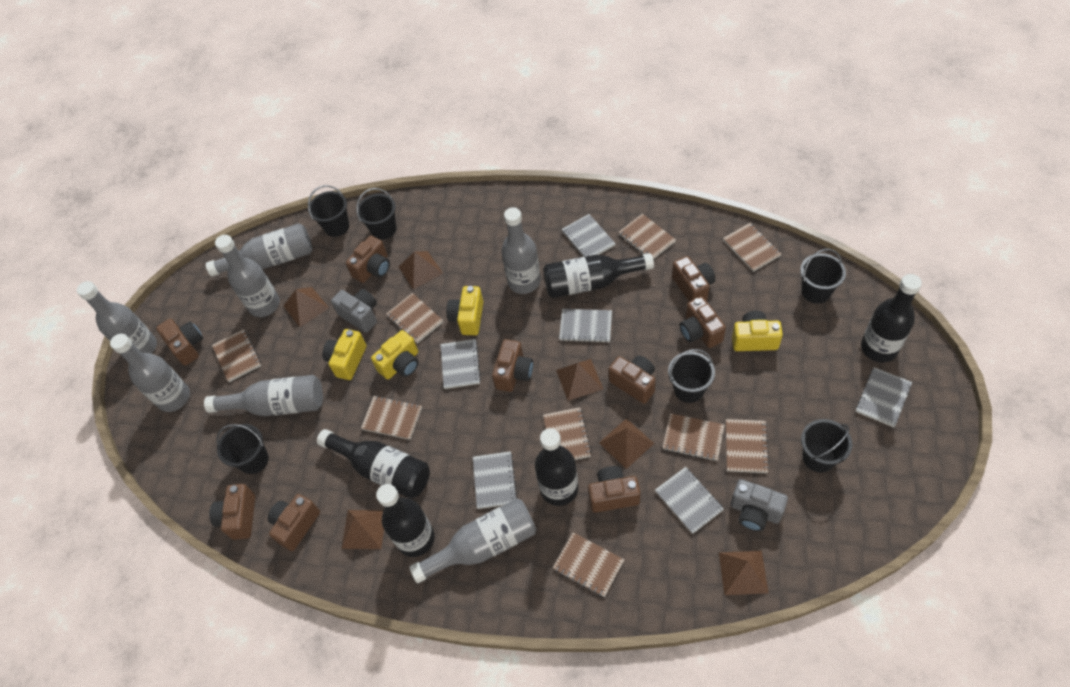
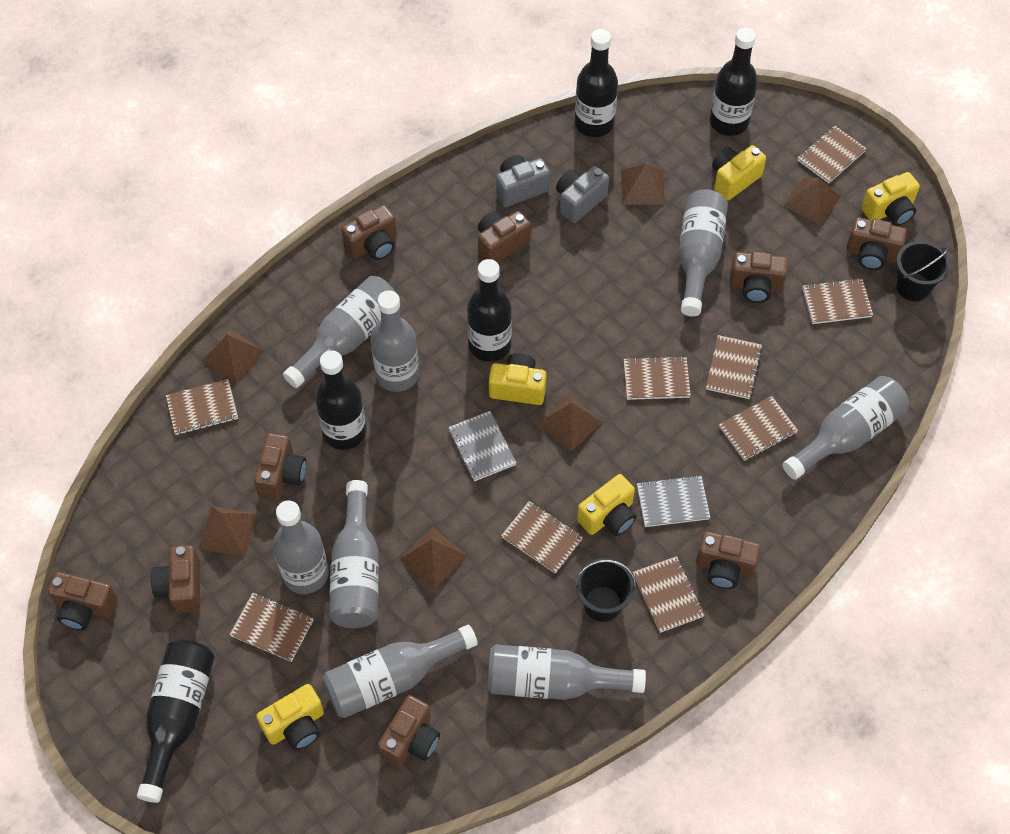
black bucket: 6 -> 2
grey bottle: 7 -> 8
grey notebook: 6 -> 2
yellow camera: 4 -> 5

